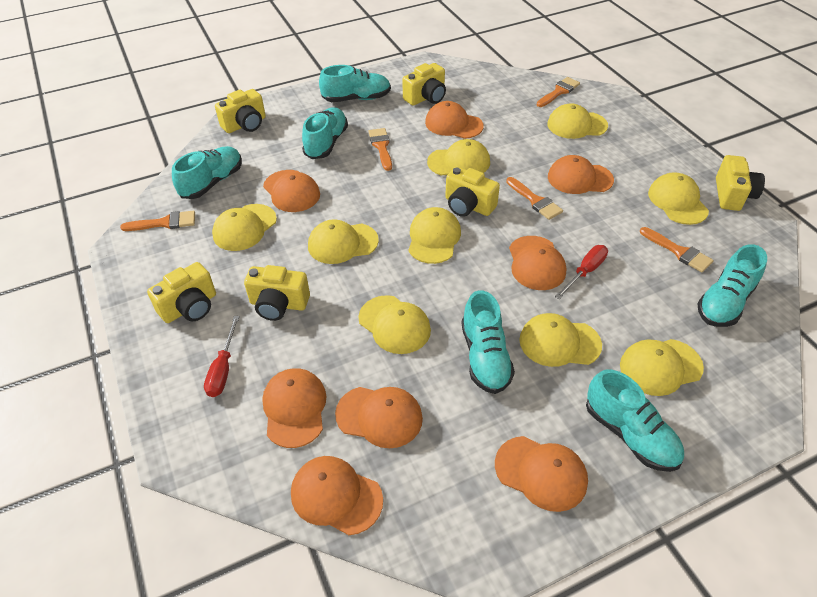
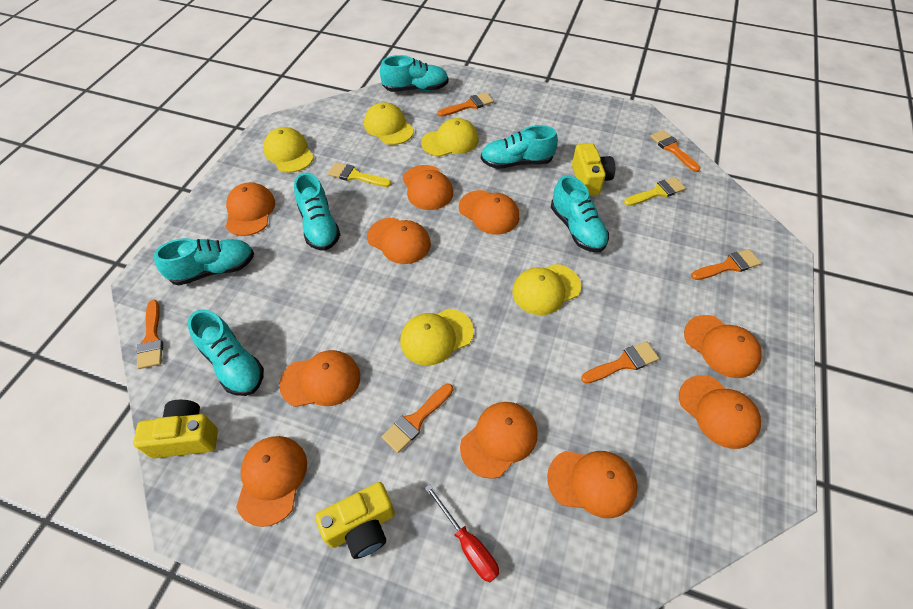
orange brush: 5 -> 6
orange cap: 8 -> 10
red screwdriver: 2 -> 1
yellow brush: 0 -> 2
yellow camera: 6 -> 3
yellow cap: 9 -> 5

